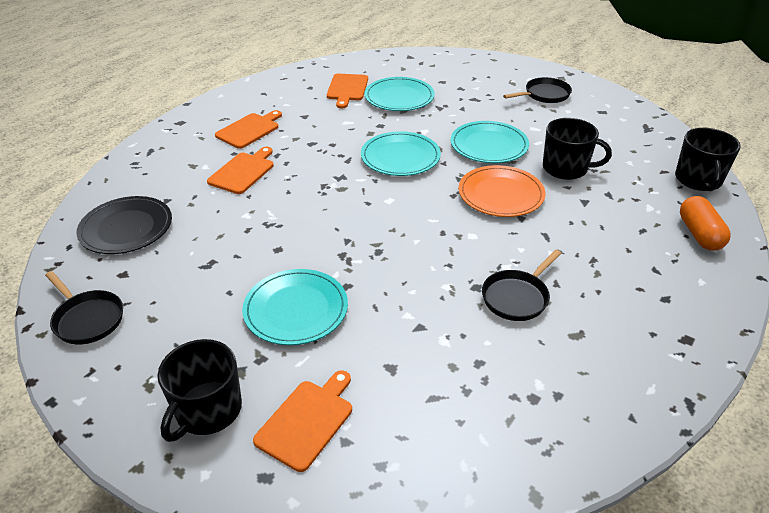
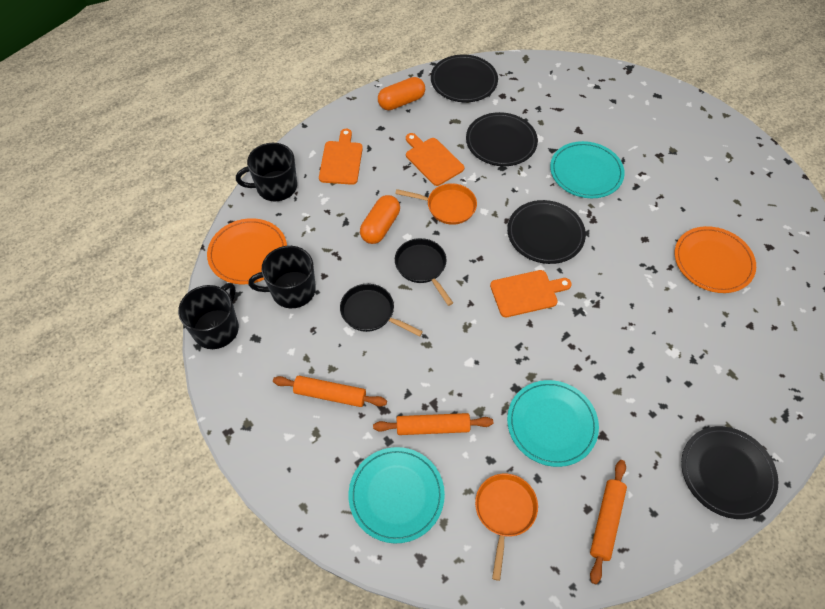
black pan: 3 -> 2
black plate: 1 -> 4
orange capsule: 1 -> 2
orange cutting board: 4 -> 3
orange pan: 0 -> 2
orange plate: 1 -> 2
orange rolling pin: 0 -> 3
turquoise plate: 4 -> 3

